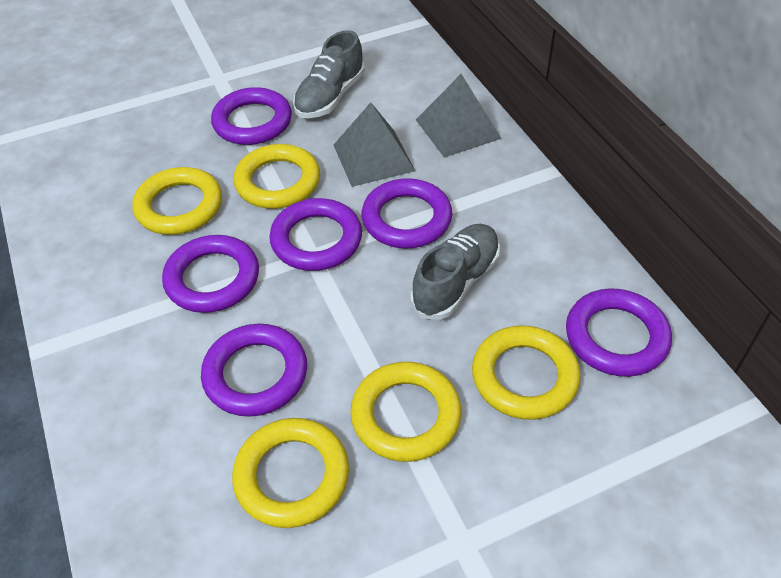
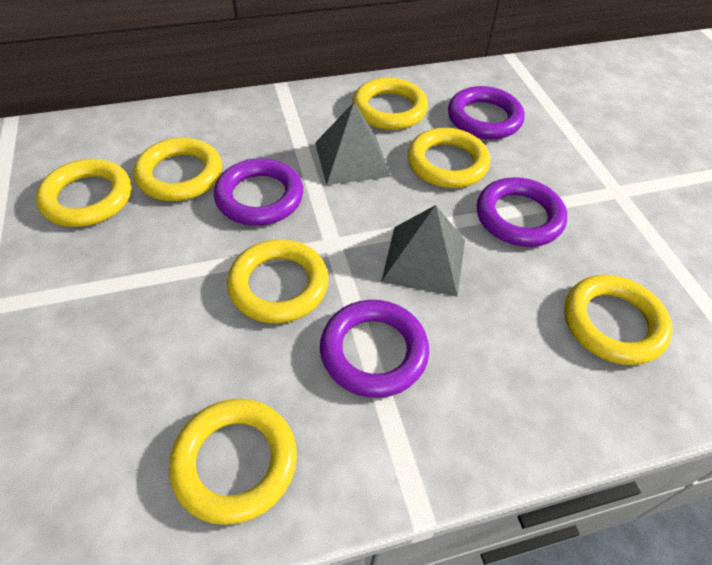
grey shoe: 2 -> 0
purple ring: 6 -> 4
yellow ring: 5 -> 7

